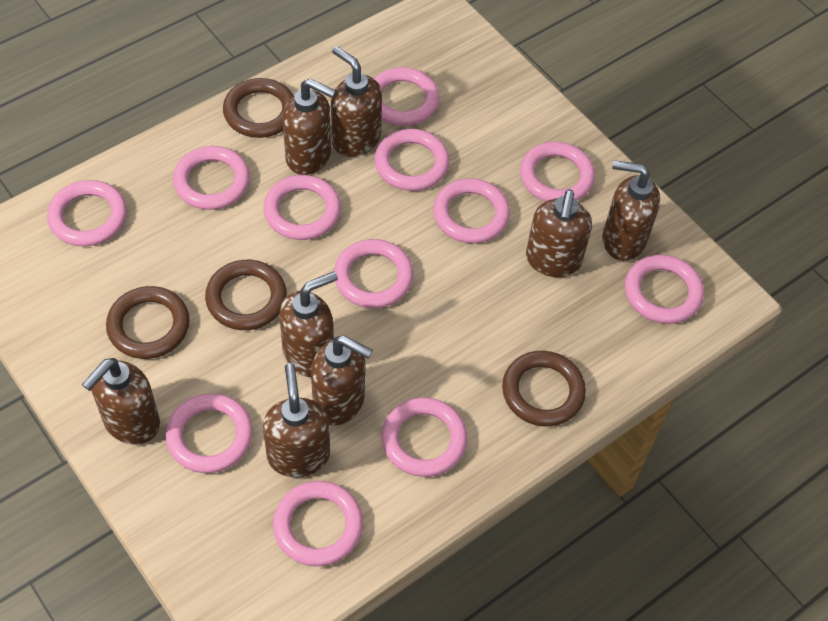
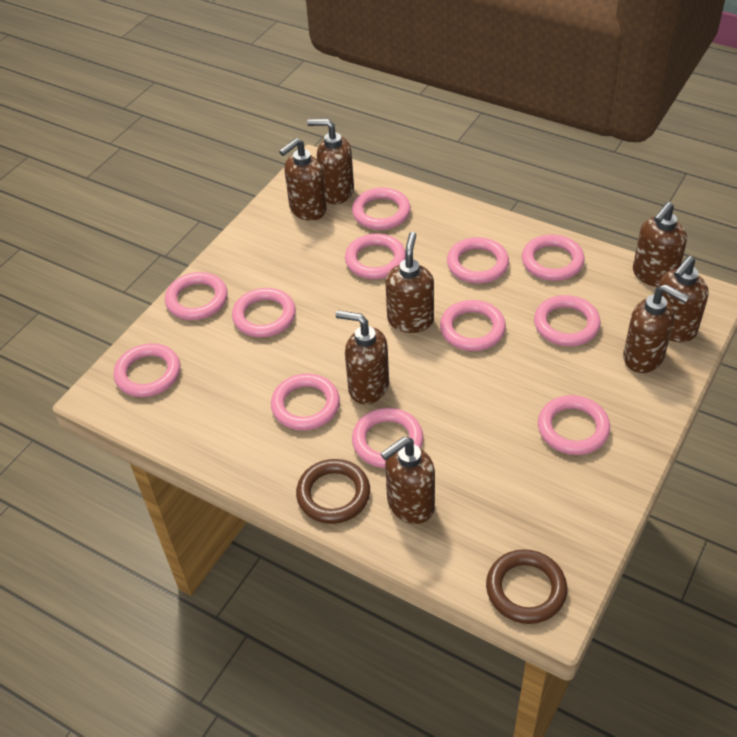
brown ring: 4 -> 2

